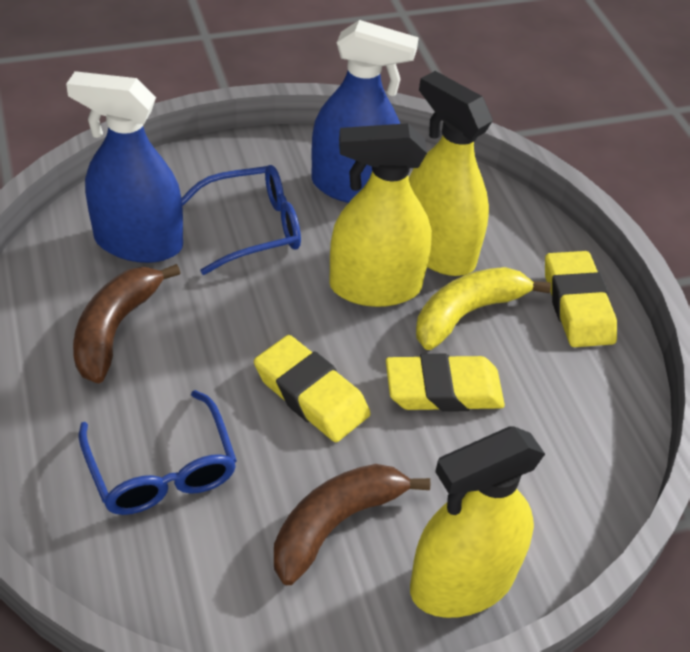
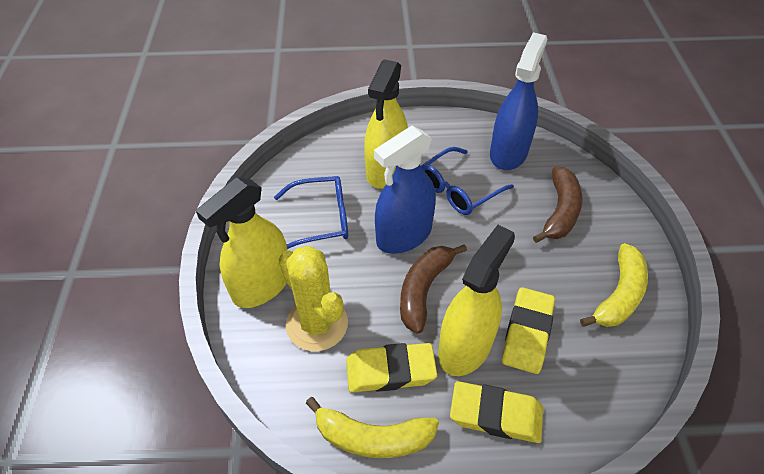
yellow banana: 1 -> 2
yellow cactus: 0 -> 1

